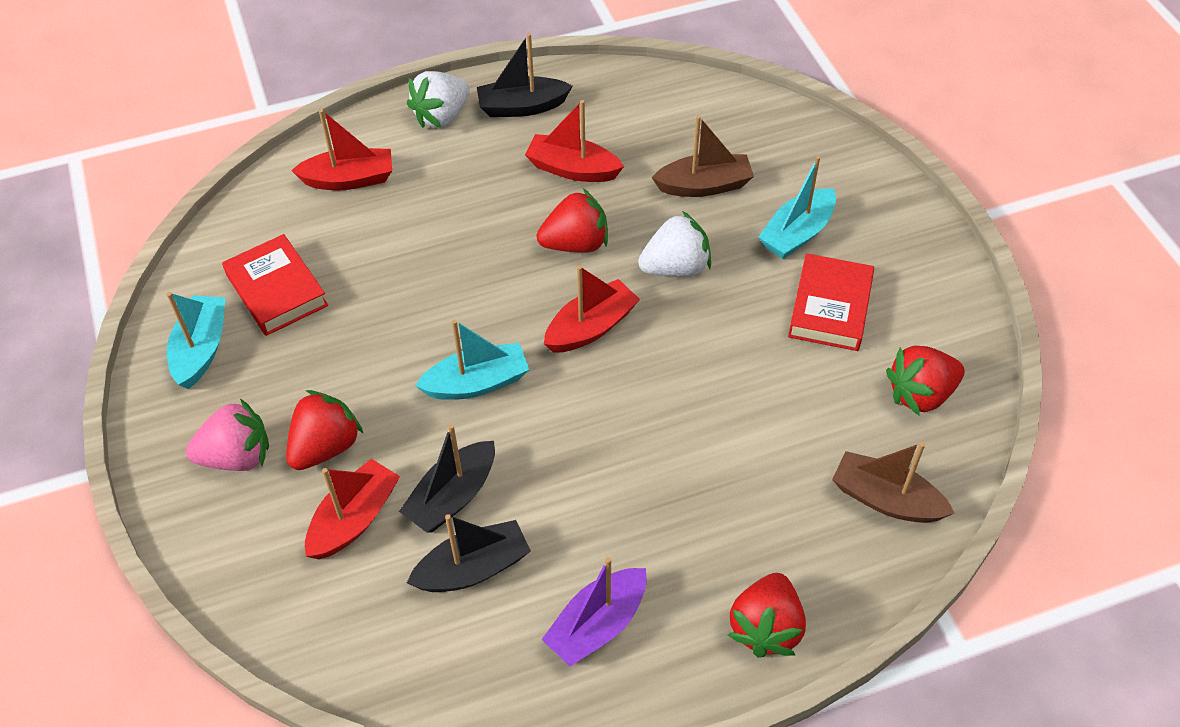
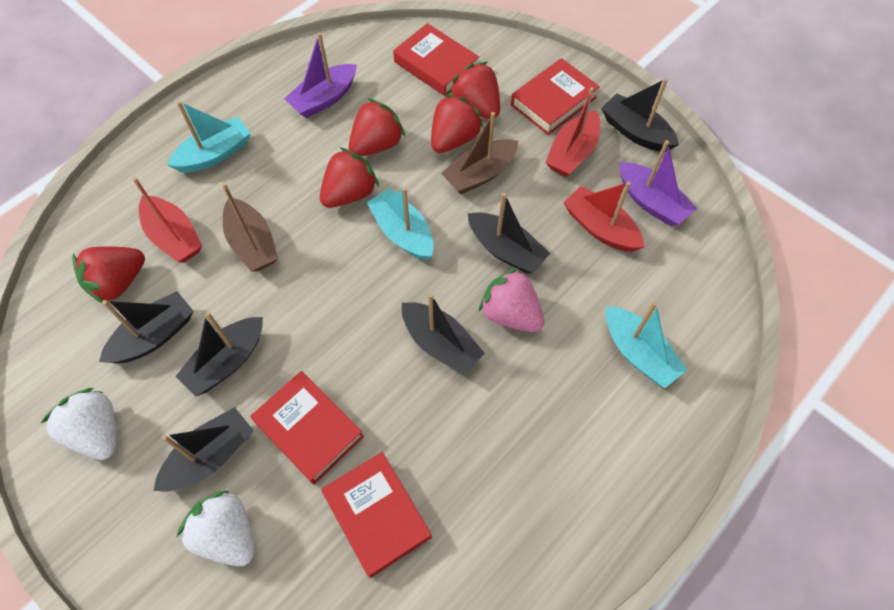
black boat: 3 -> 6
purple boat: 1 -> 2
red boat: 4 -> 3
red book: 2 -> 4
red strawberry: 4 -> 5

